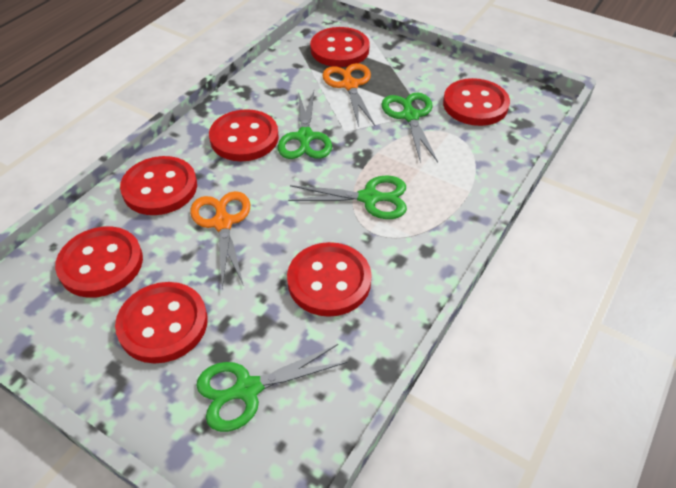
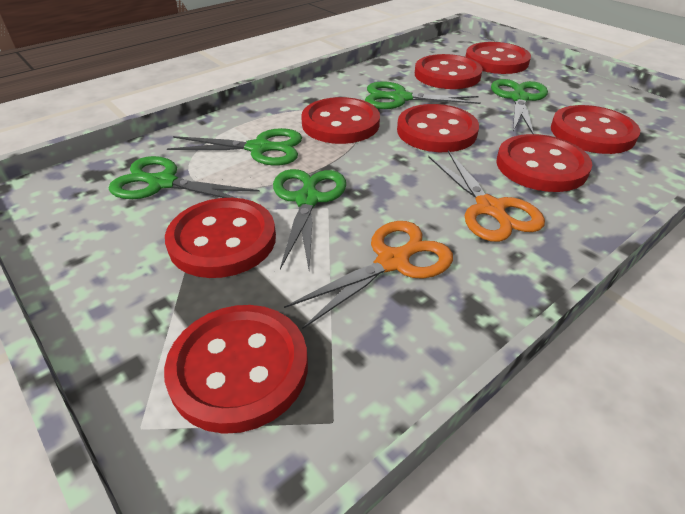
green scissors: 4 -> 5
red button: 7 -> 8

